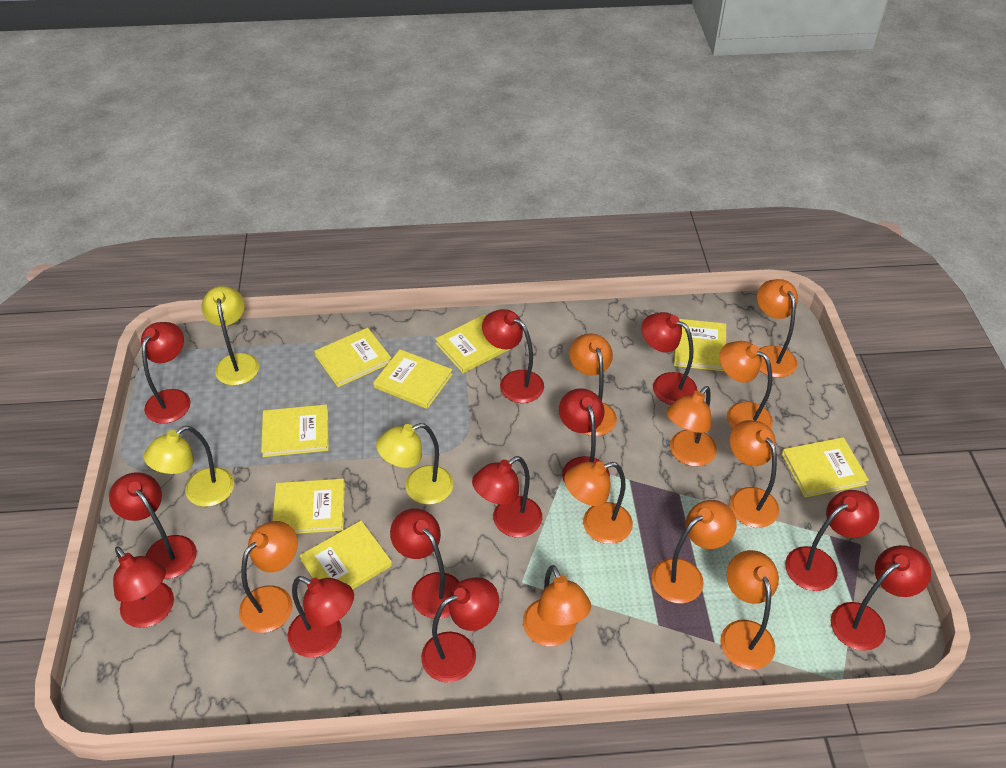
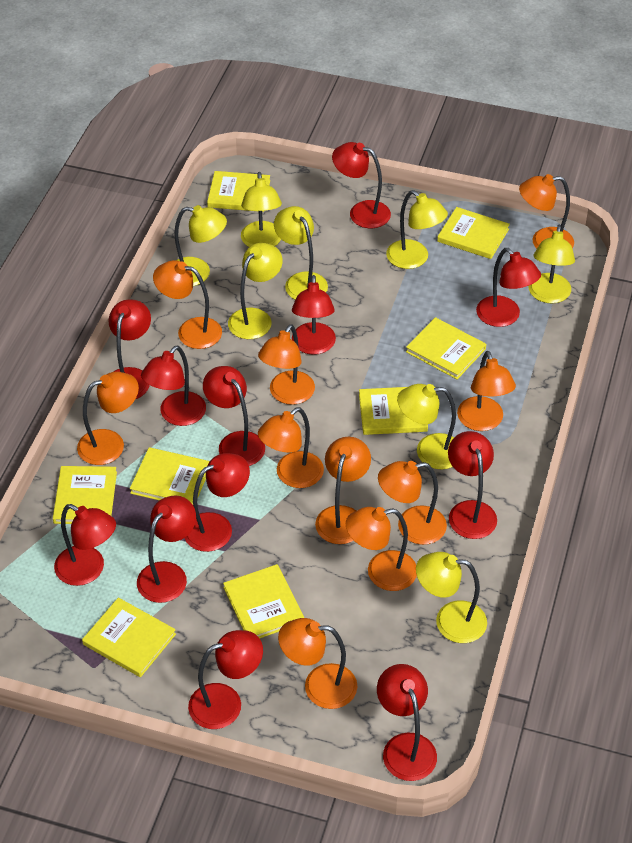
yellow lamp: 3 -> 8

